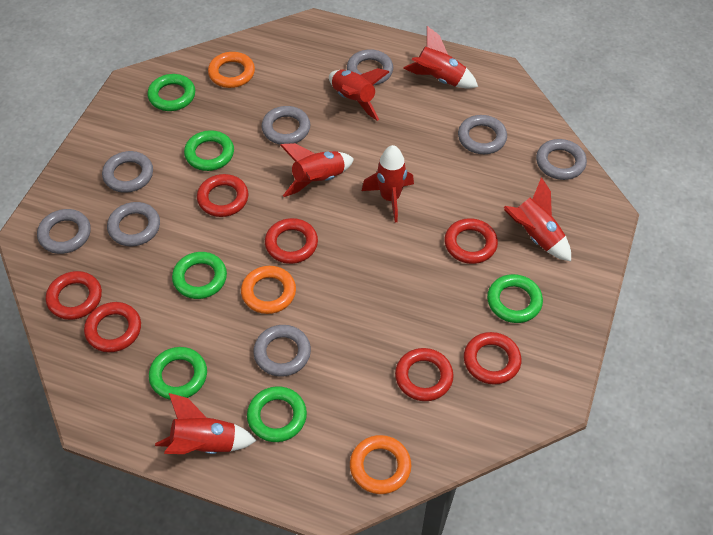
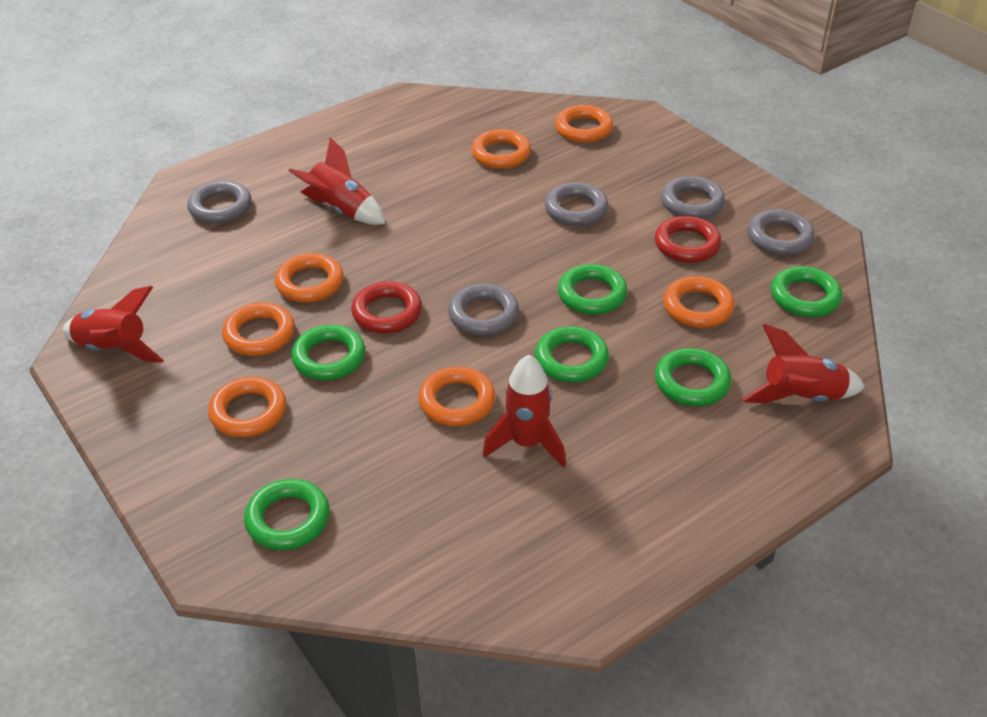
grey ring: 8 -> 5
orange ring: 3 -> 7
red ring: 7 -> 2
red rocket: 6 -> 4

